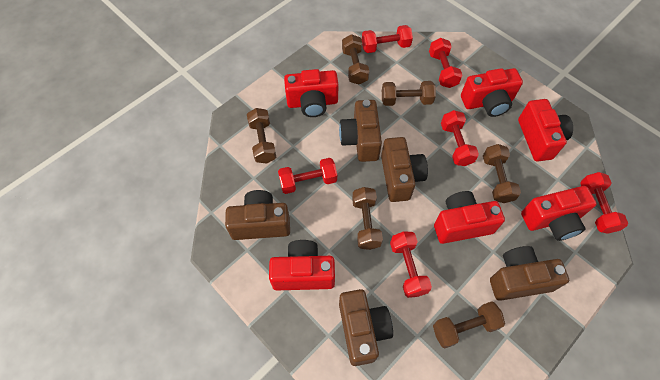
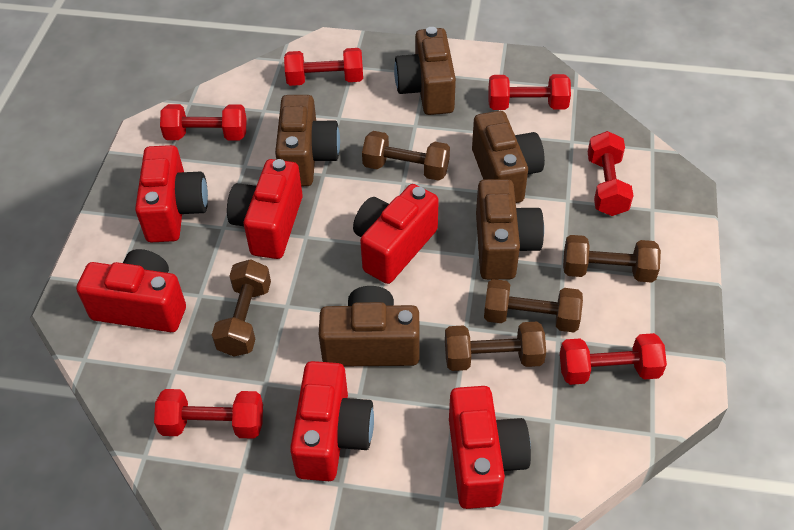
brown dumbbell: 6 -> 5

